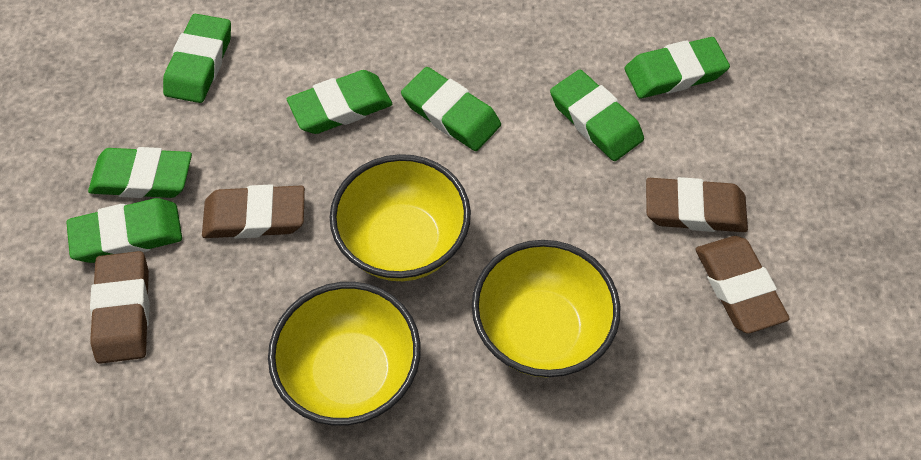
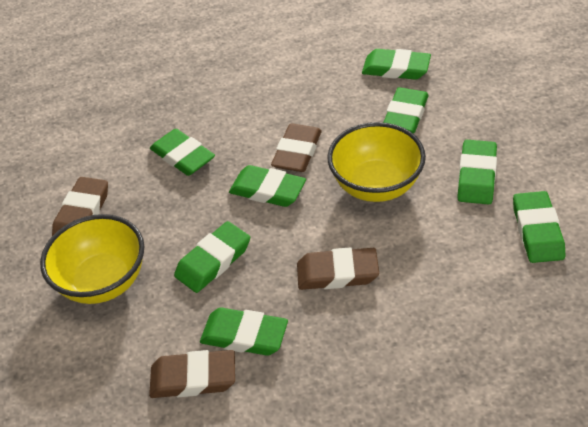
green eraser: 7 -> 8
yellow bowl: 3 -> 2

